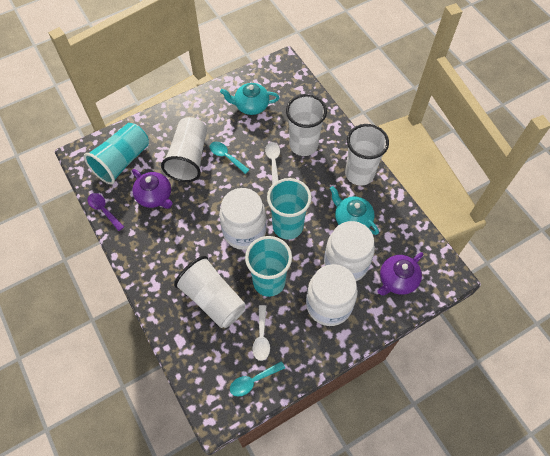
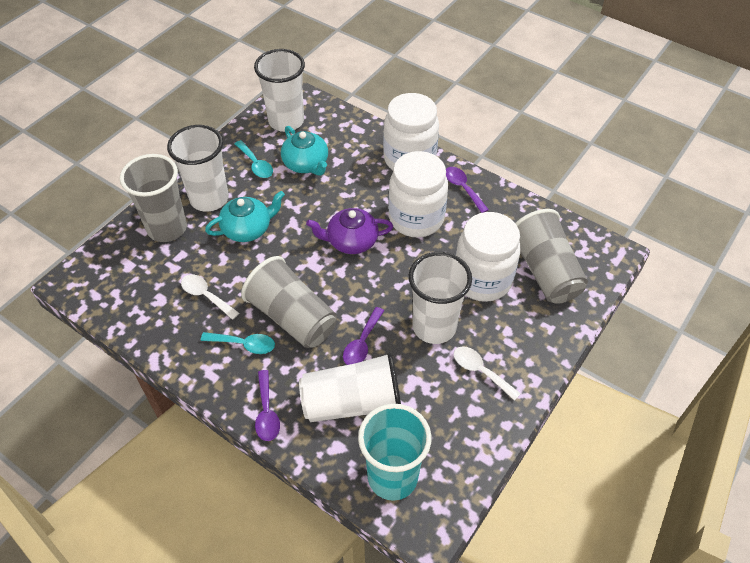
grey cup: 0 -> 3
purple spoon: 1 -> 3
purple teapot: 2 -> 1
turquoise cup: 3 -> 1

